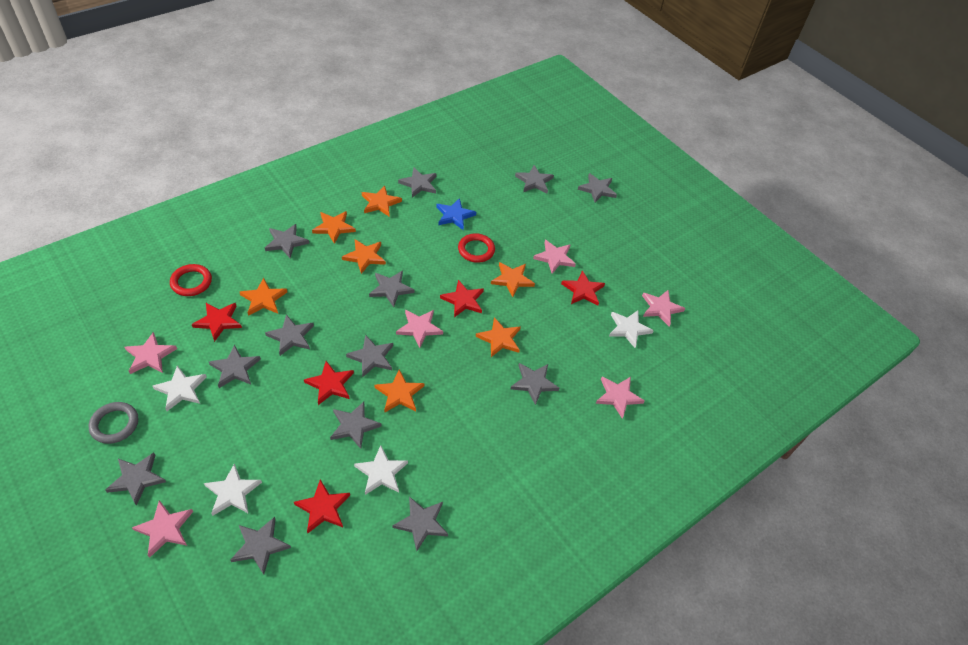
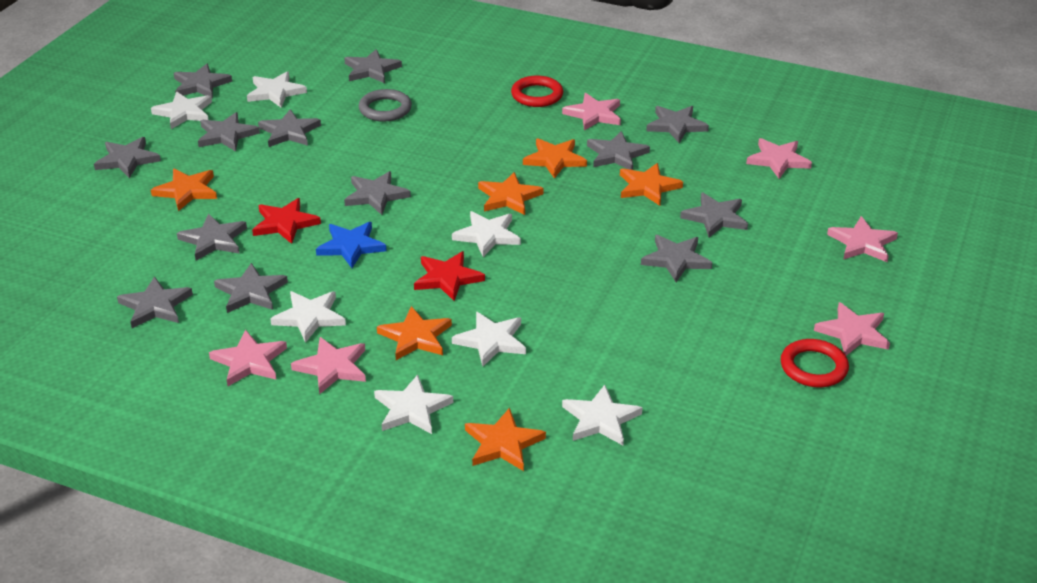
orange star: 7 -> 6
red star: 5 -> 2
white star: 4 -> 7

